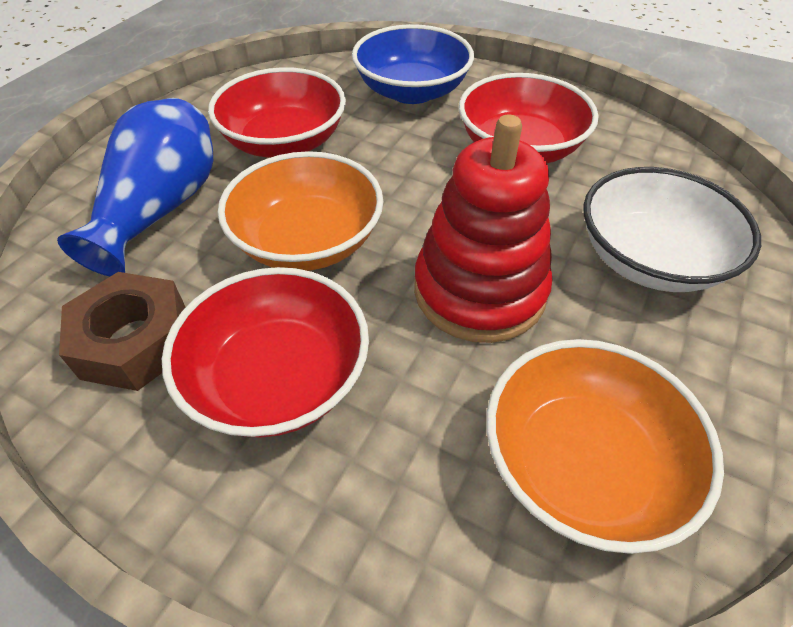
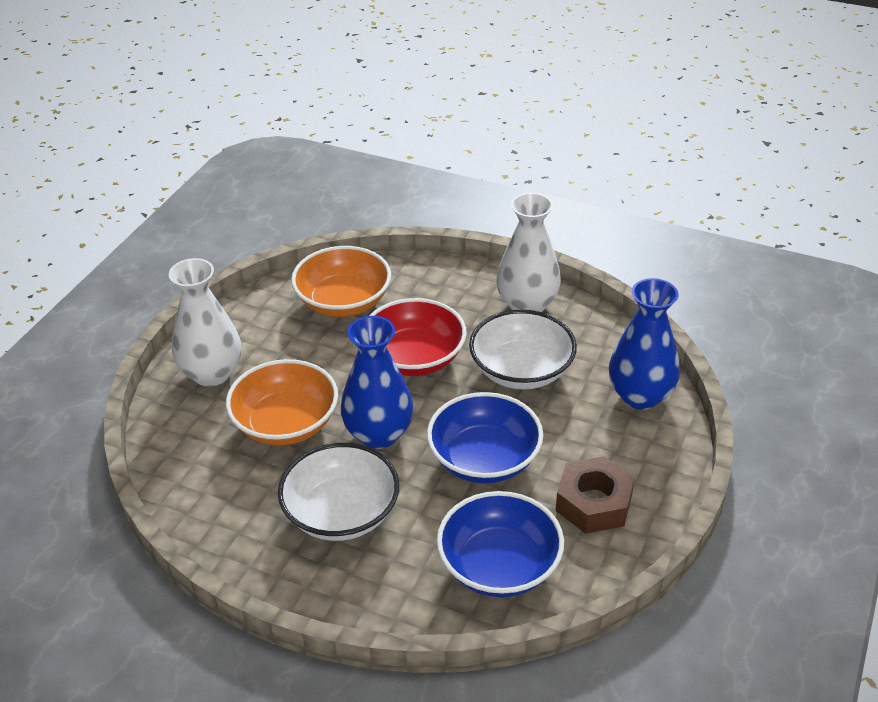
blue bowl: 1 -> 2
blue vase: 1 -> 2
red bowl: 3 -> 1
red stacking toy: 1 -> 0
white bowl: 1 -> 2
white vase: 0 -> 2

